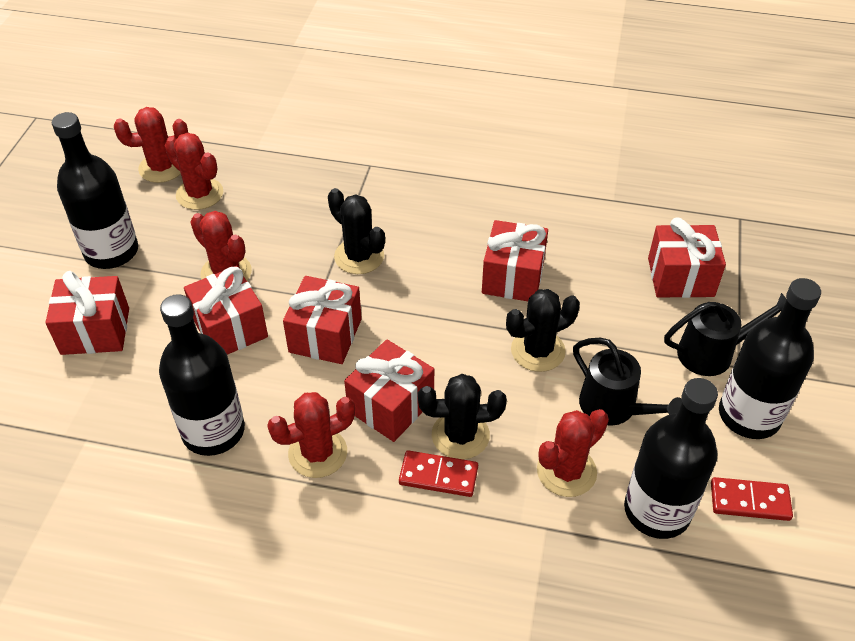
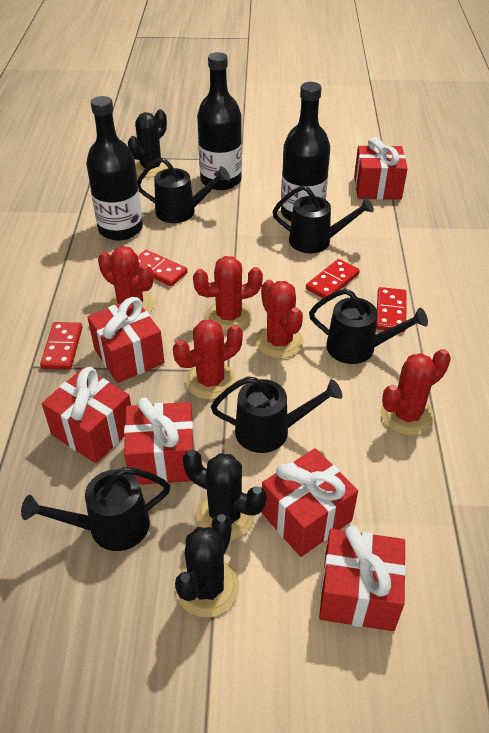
black bottle: 4 -> 3
black watering can: 2 -> 5
red domino: 2 -> 4

